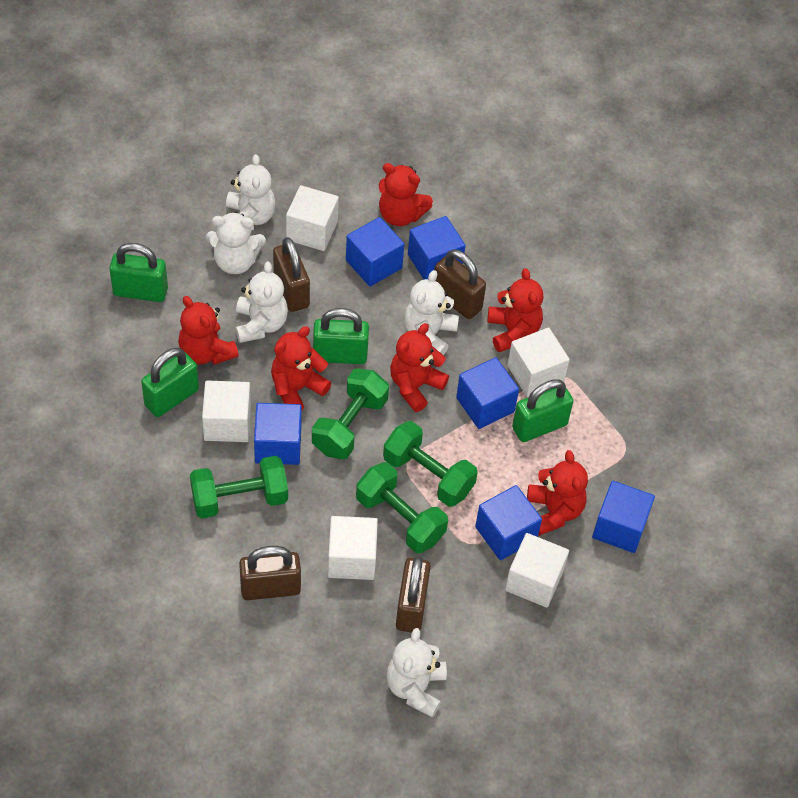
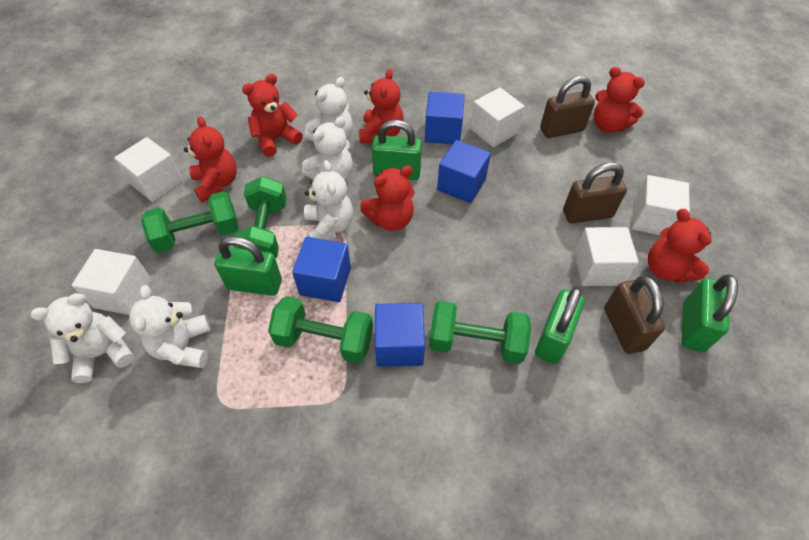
blue cube: 6 -> 4
brown padlock: 4 -> 3

